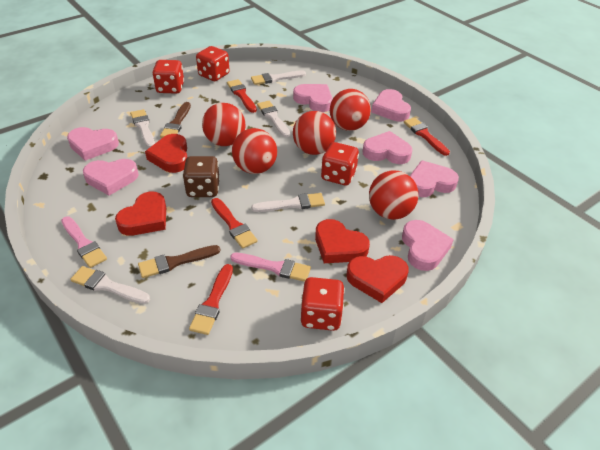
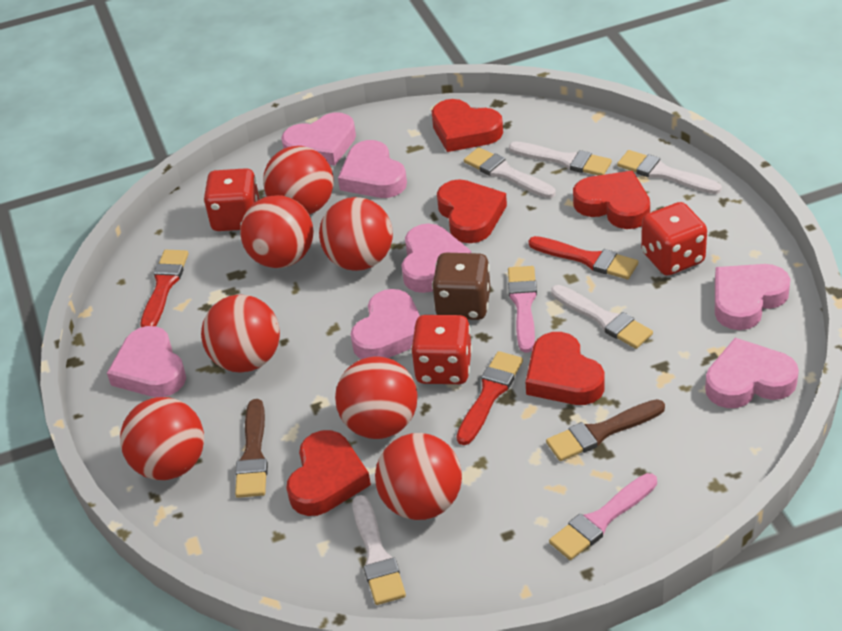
red ball: 5 -> 7
red brush: 4 -> 3
red dice: 4 -> 3
red heart: 4 -> 5

